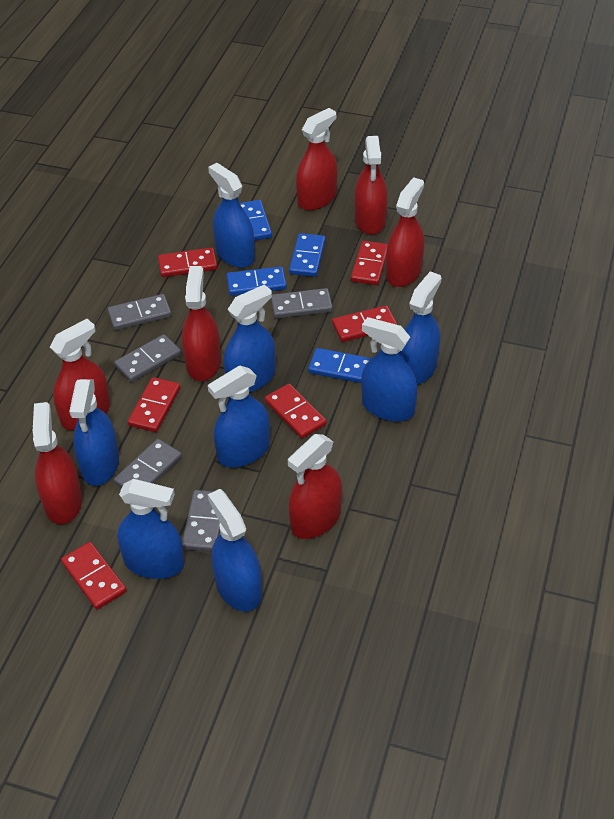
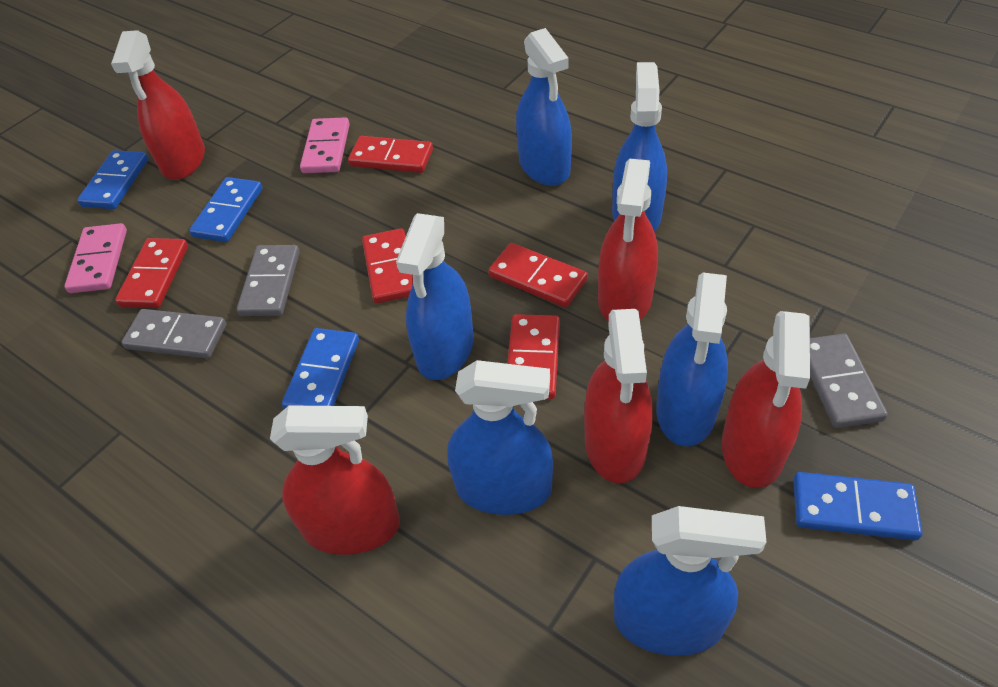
blue spray bottle: 8 -> 6
grey domino: 5 -> 3
pink domino: 0 -> 2
red domino: 6 -> 5
red spray bottle: 7 -> 5

